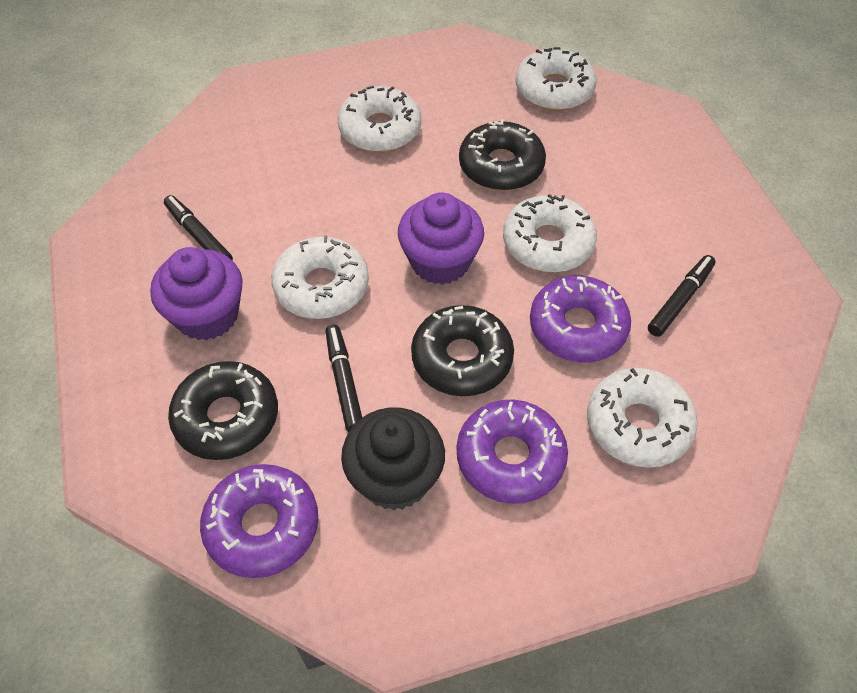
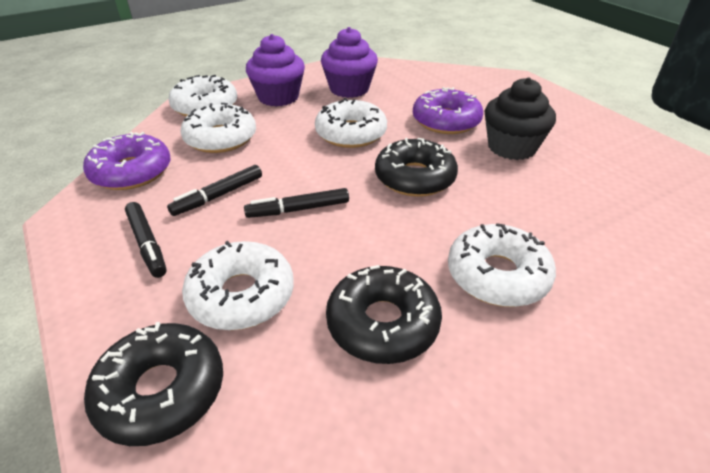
purple donut: 3 -> 2

